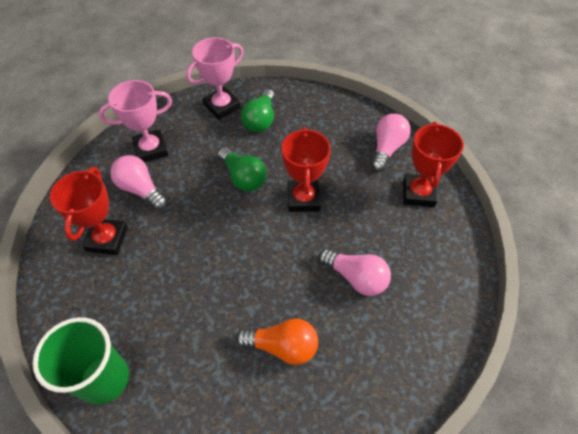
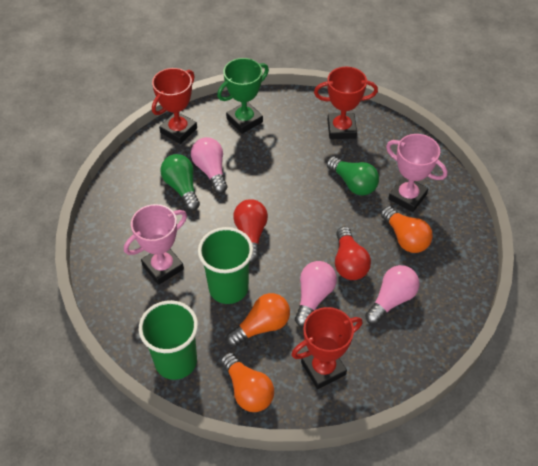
green cup: 1 -> 2
green trophy: 0 -> 1
orange light bulb: 1 -> 3
red light bulb: 0 -> 2

